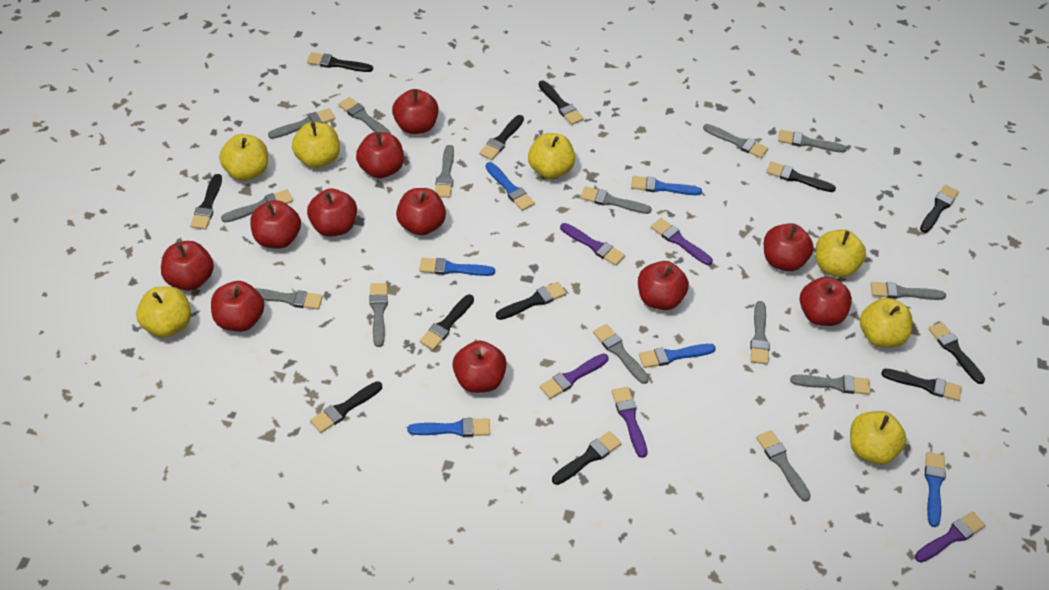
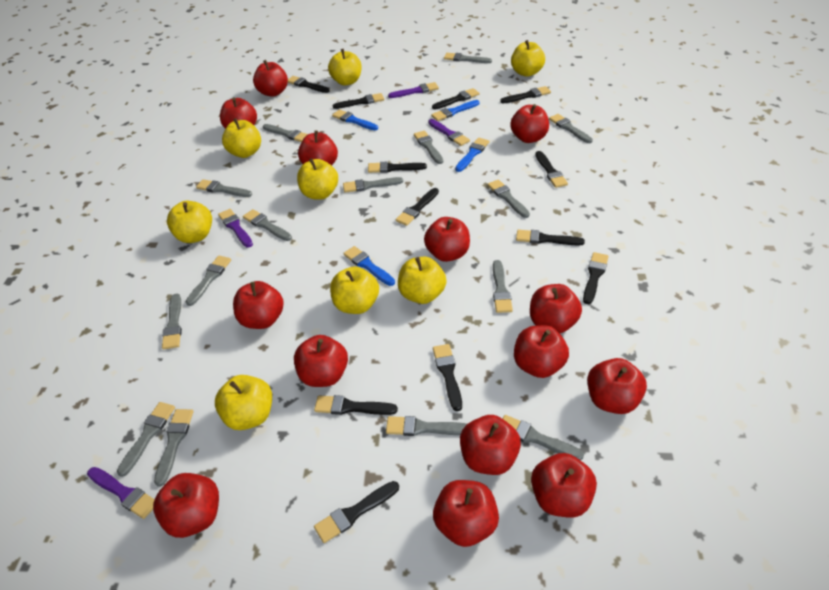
blue brush: 6 -> 4
grey brush: 14 -> 15
purple brush: 5 -> 4
red apple: 11 -> 14
yellow apple: 7 -> 8

